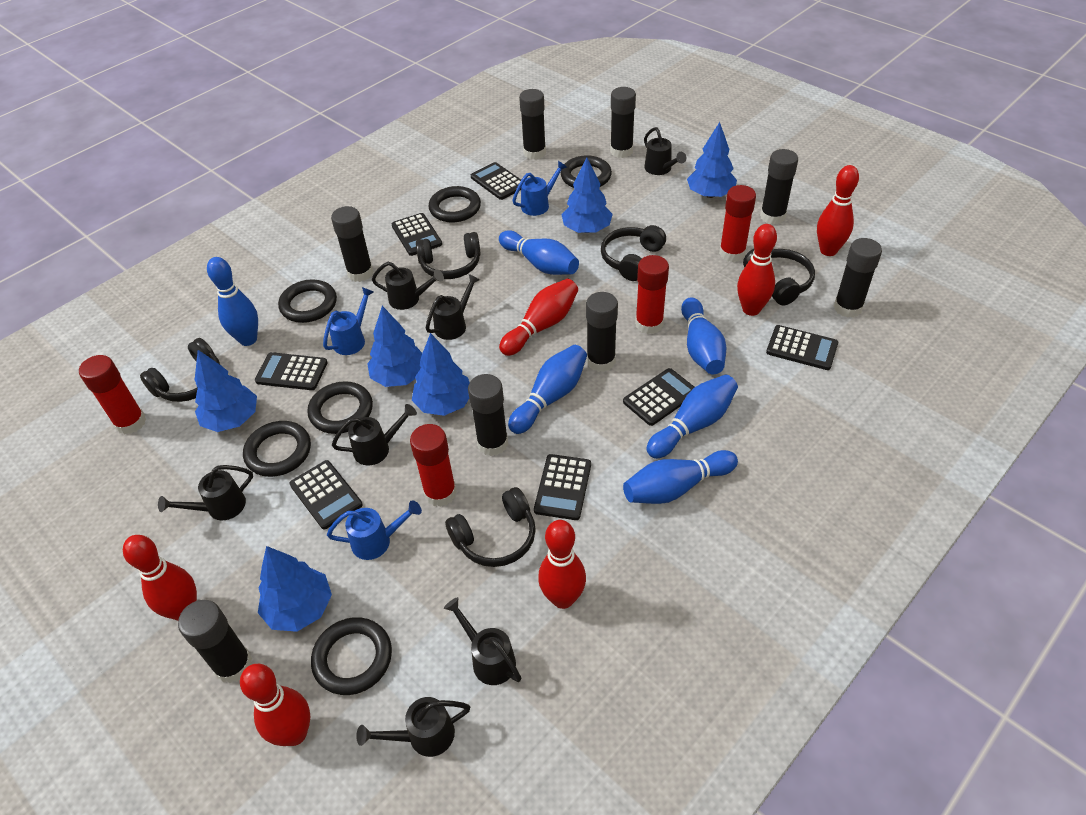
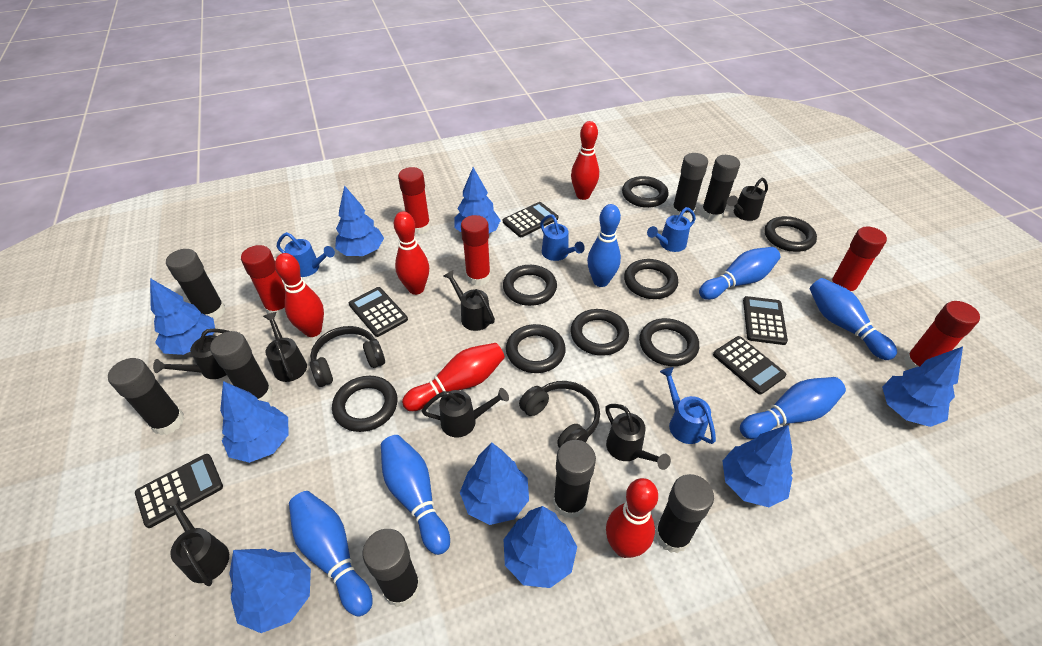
black calculator: 7 -> 5
black headphones: 5 -> 2
black ring: 6 -> 8
blue tree: 6 -> 9
blue watering can: 3 -> 4
red bowling pin: 6 -> 5
red glue stick: 4 -> 5

